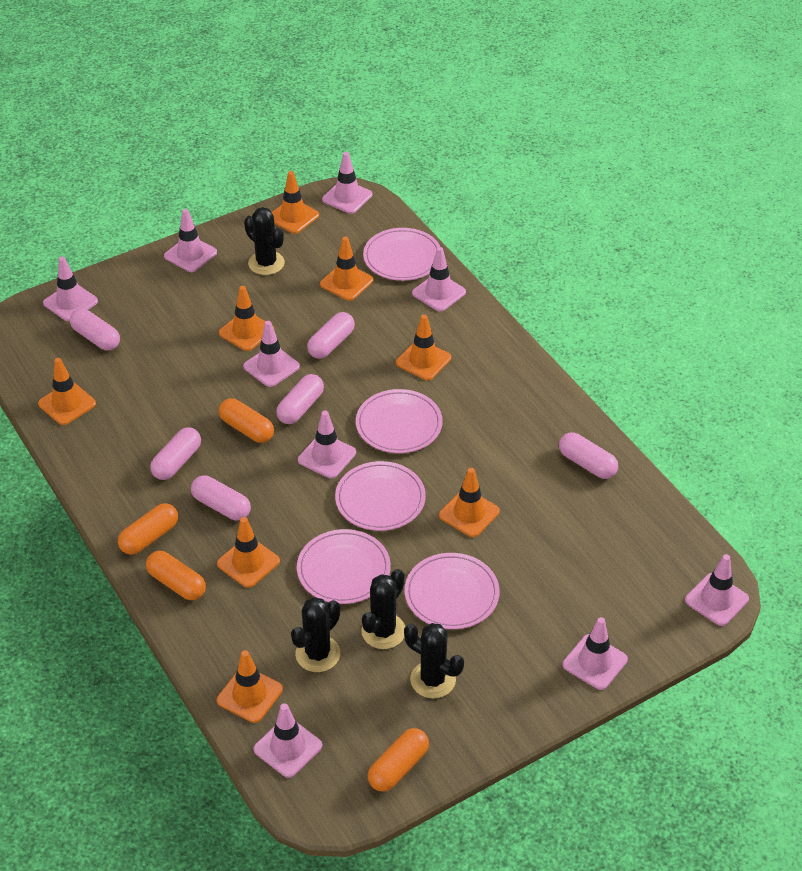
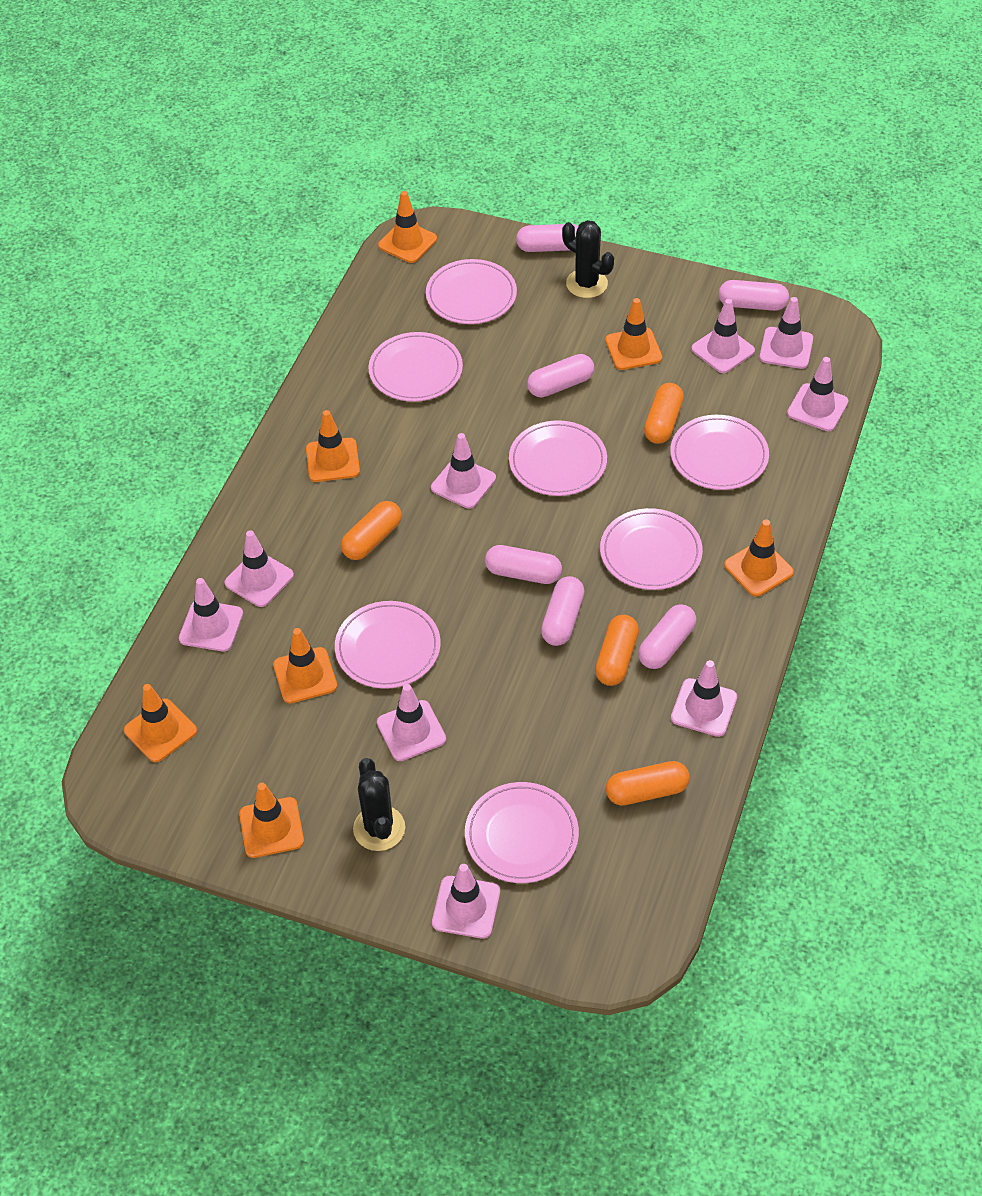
black cactus: 4 -> 2
orange traffic cone: 8 -> 7
pink plate: 5 -> 7

